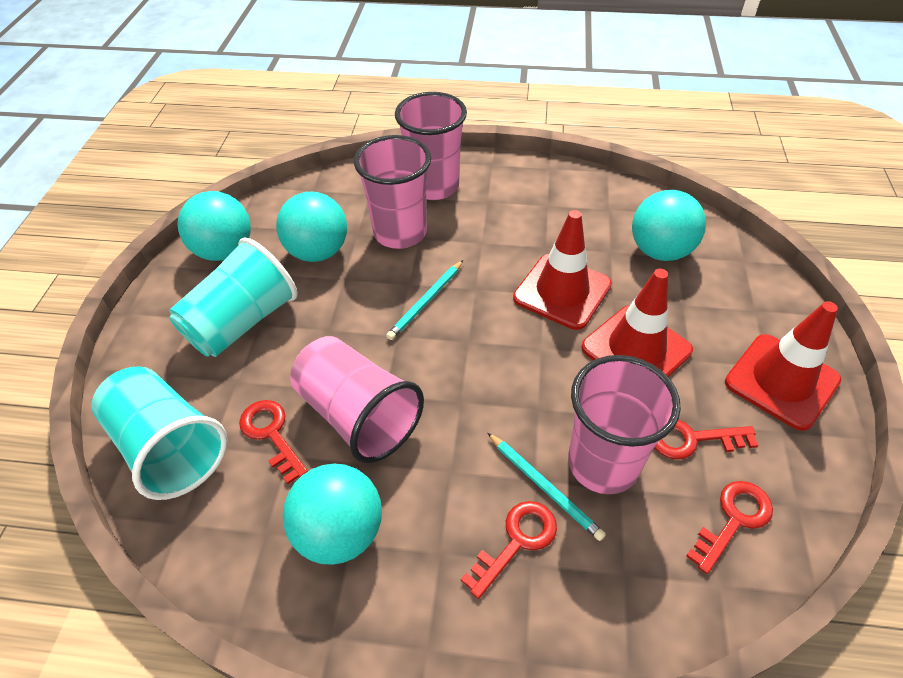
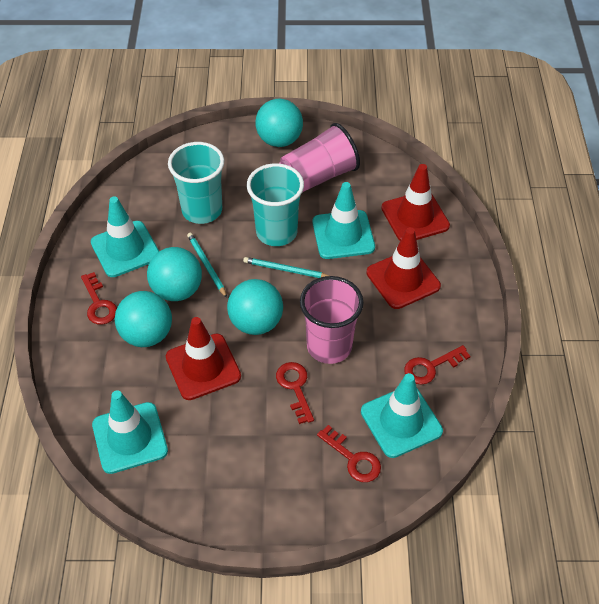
pink cup: 4 -> 2
turquoise traffic cone: 0 -> 4

